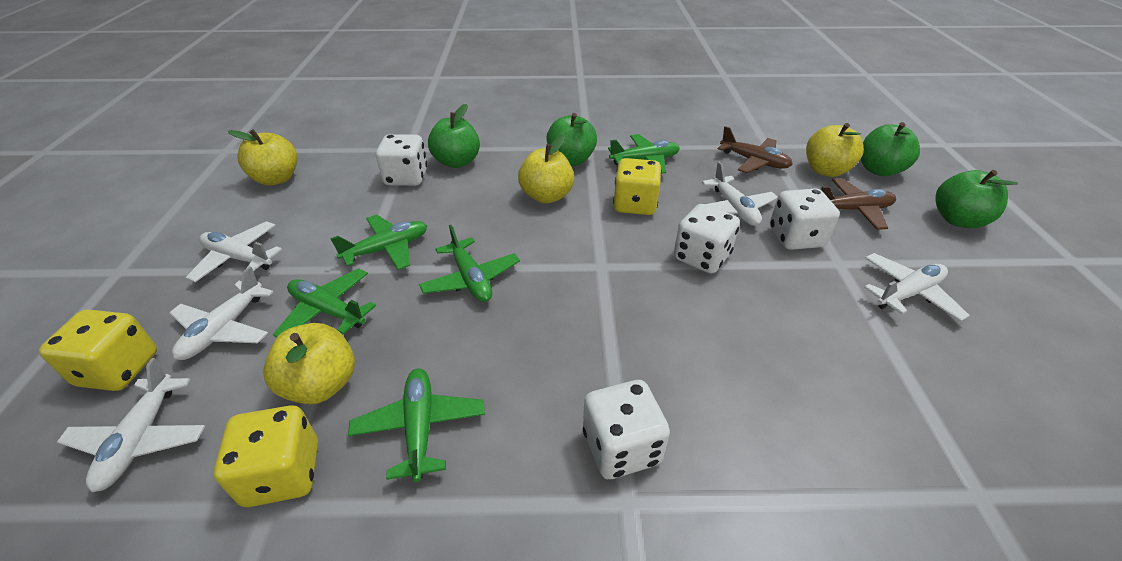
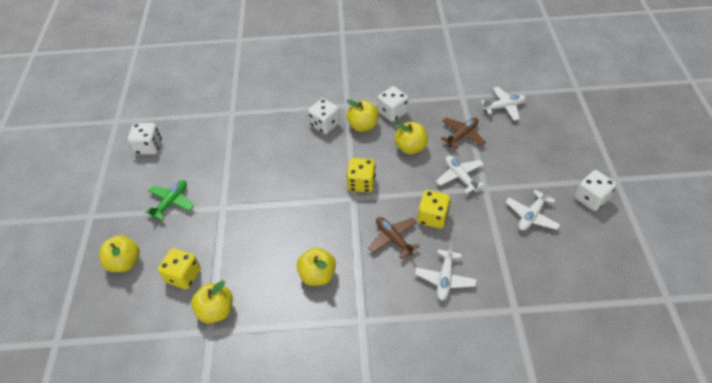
green apple: 4 -> 0
green plane: 5 -> 1
white plane: 5 -> 4
yellow apple: 4 -> 5

